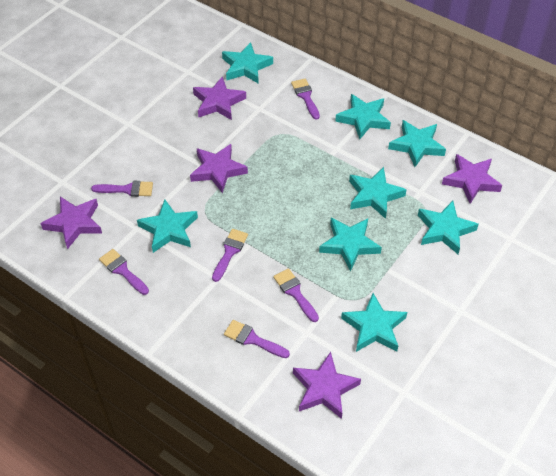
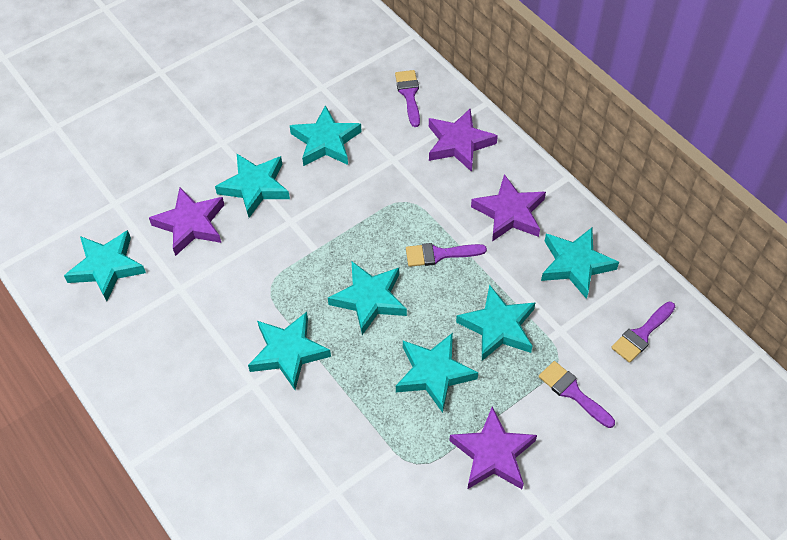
purple brush: 6 -> 4
purple star: 5 -> 4

